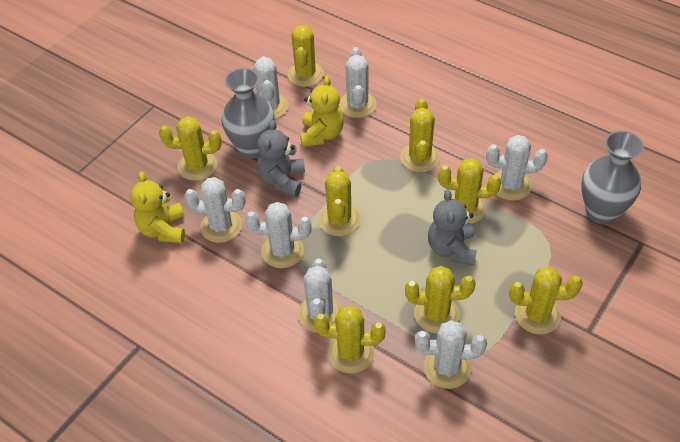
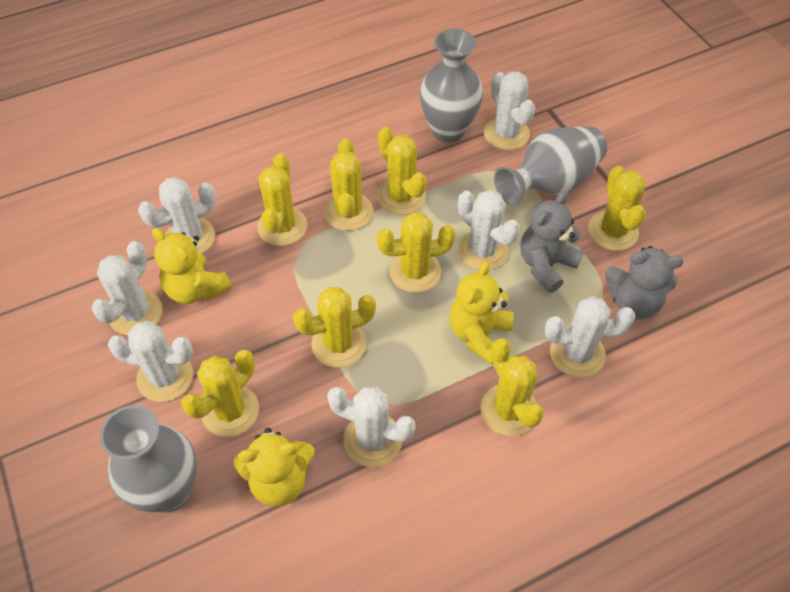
grey vase: 2 -> 3
yellow teddy bear: 2 -> 3

